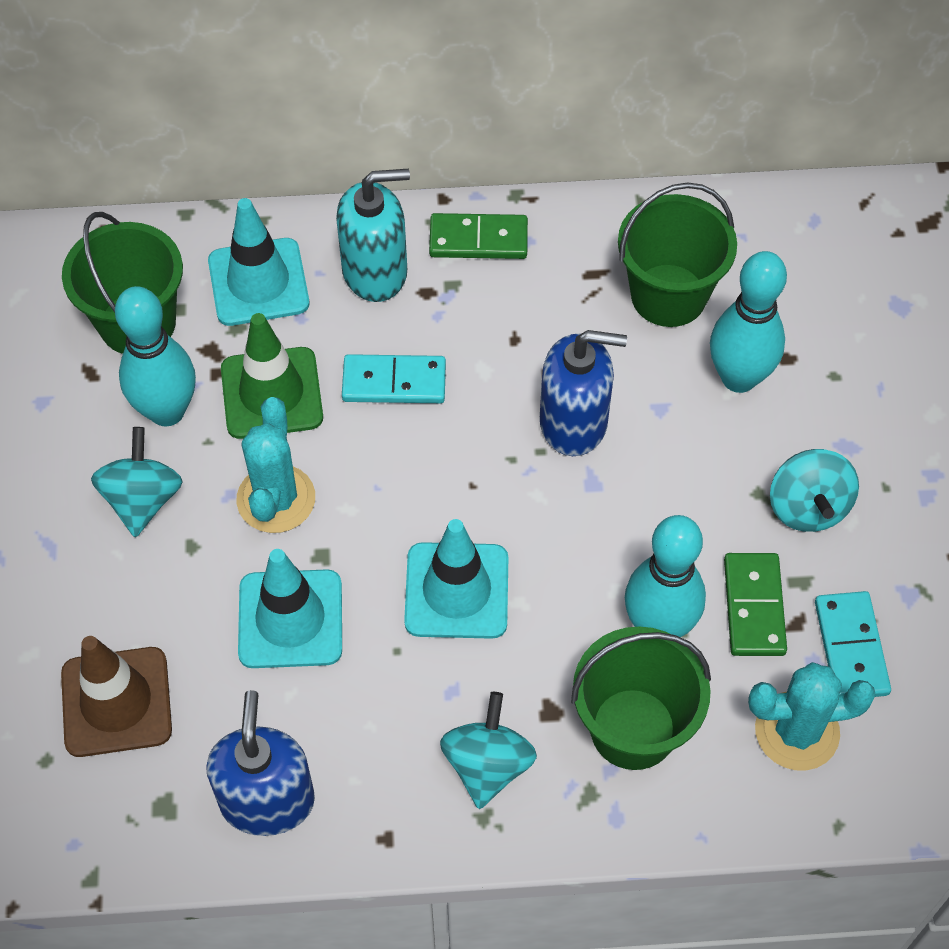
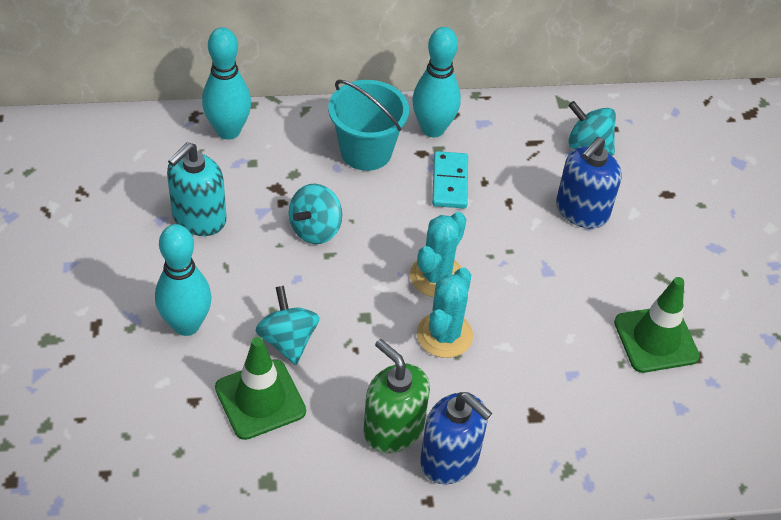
brown traffic cone: 1 -> 0
green bucket: 3 -> 0
green domino: 2 -> 0
green soap dispenser: 0 -> 1
green traffic cone: 1 -> 2
turquoise bucket: 0 -> 1
turquoise domino: 2 -> 1
turquoise traffic cone: 3 -> 0

